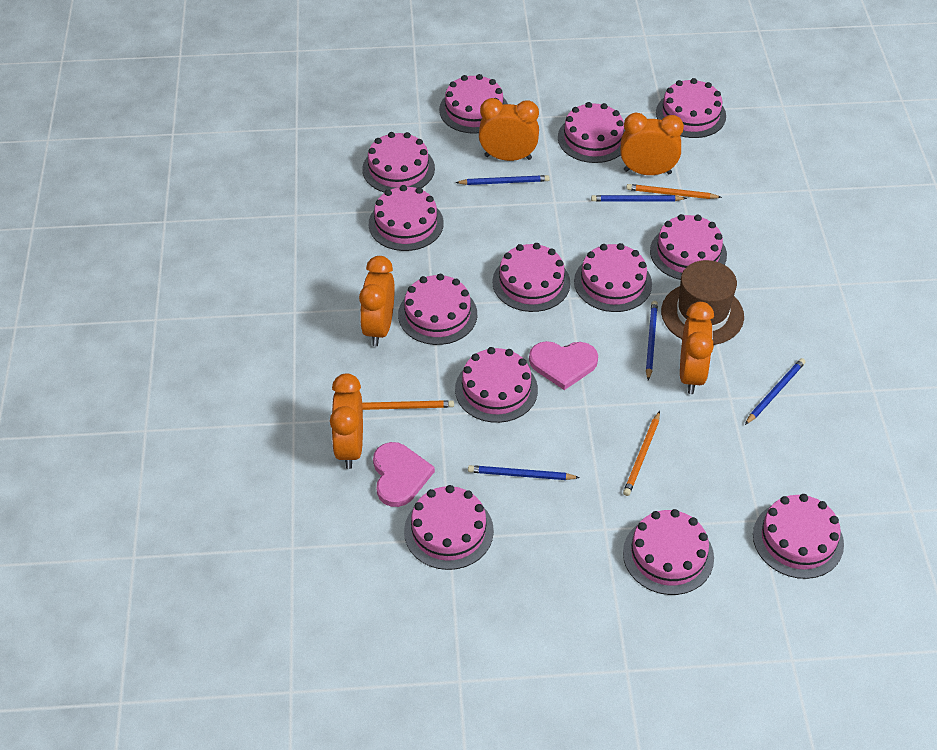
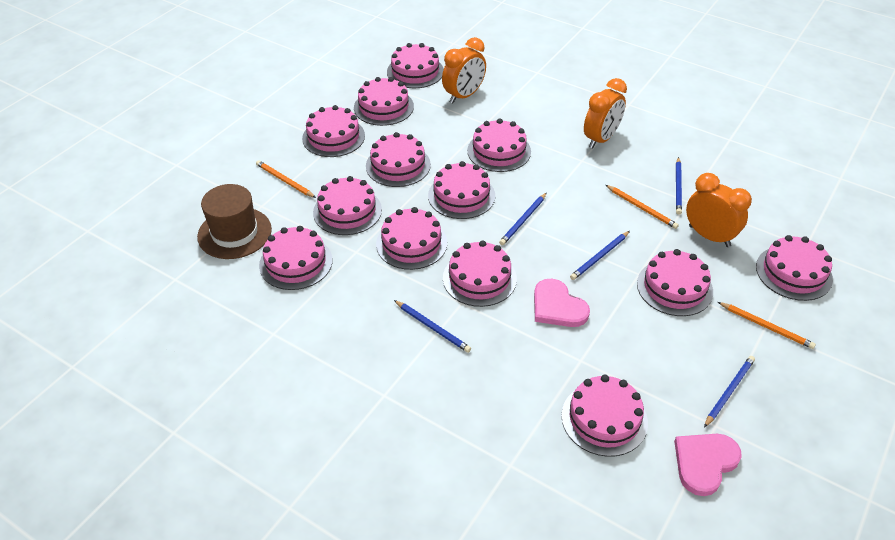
orange clock: 5 -> 3

